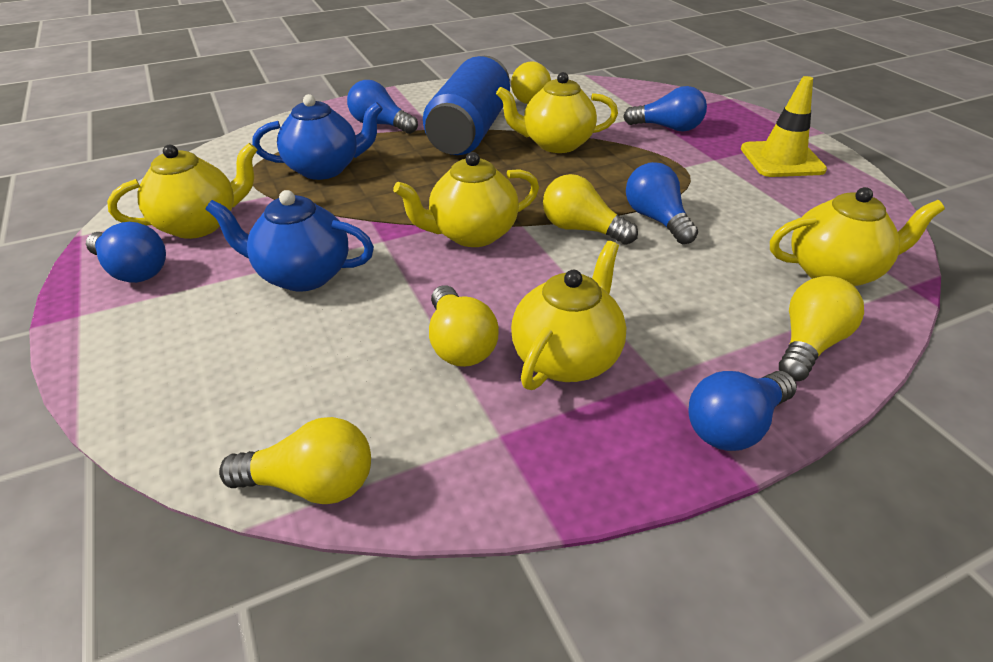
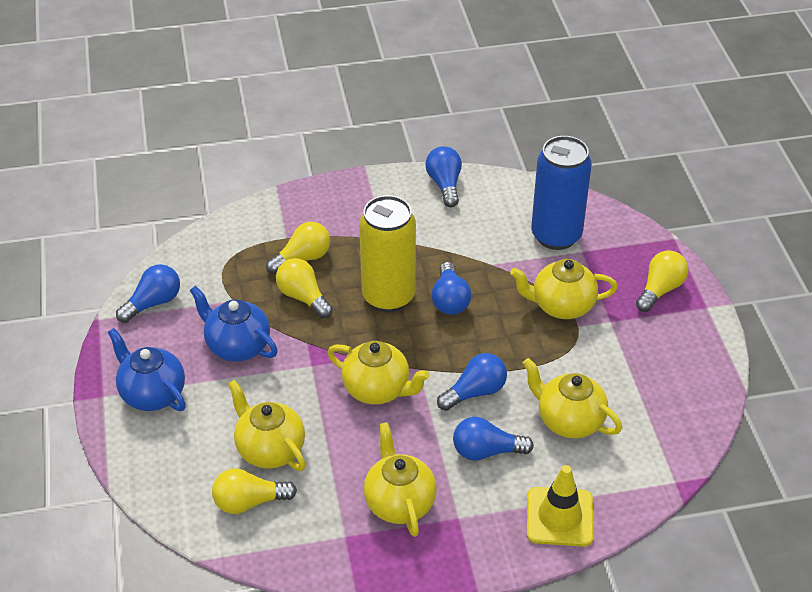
yellow can: 0 -> 1
yellow light bulb: 5 -> 4

